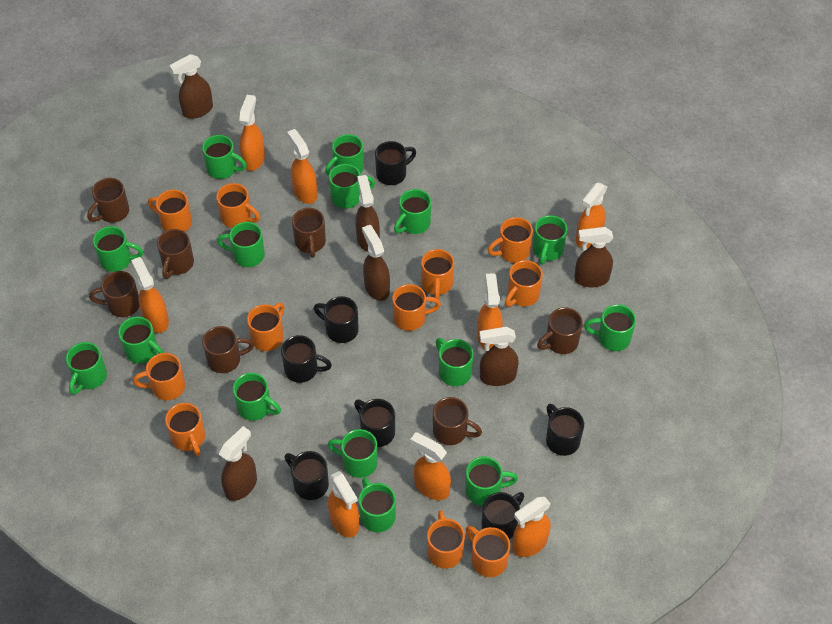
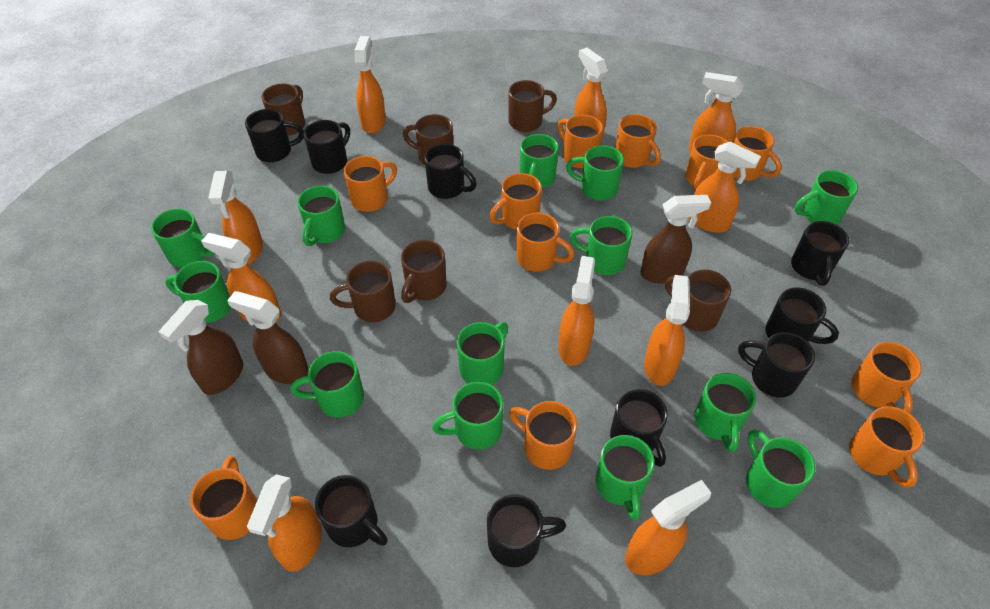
black mug: 7 -> 9
brown mug: 7 -> 6
brown spray bottle: 6 -> 3
green mug: 15 -> 13
orange spray bottle: 8 -> 10

